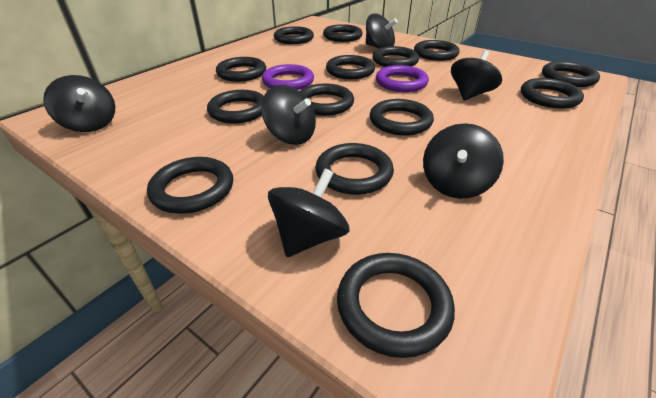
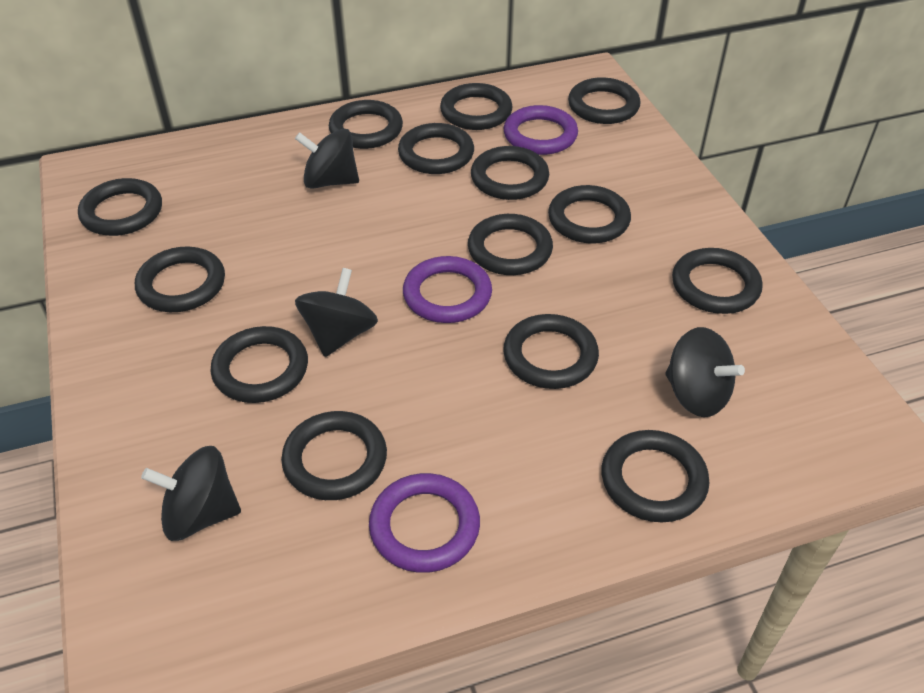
black spinning top: 6 -> 4
purple ring: 2 -> 3

